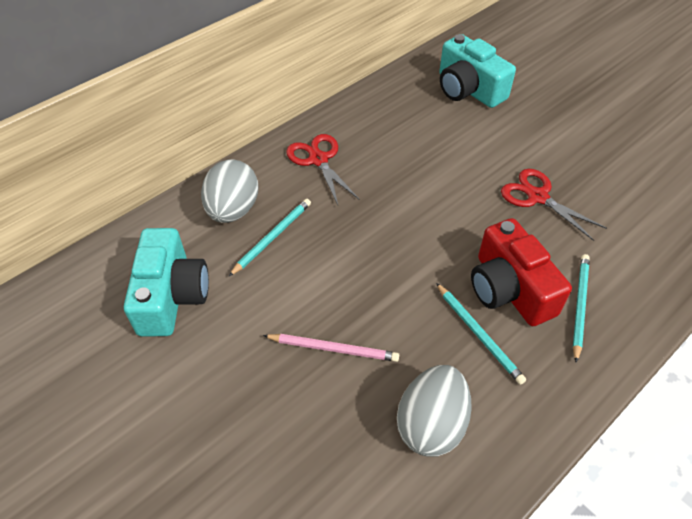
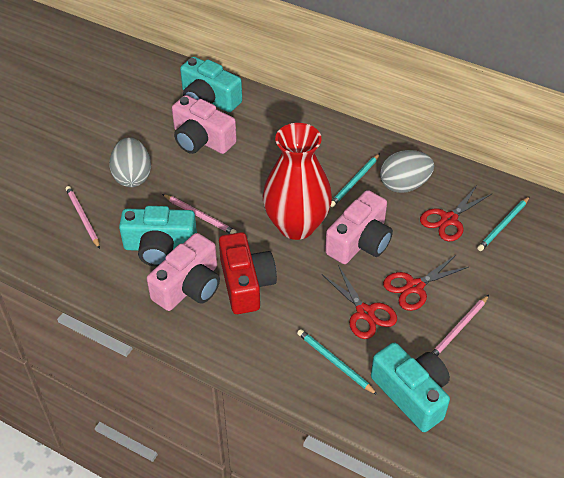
pink camera: 0 -> 3
pink pencil: 1 -> 3
red scissors: 2 -> 3
red vase: 0 -> 1
turquoise camera: 2 -> 3

